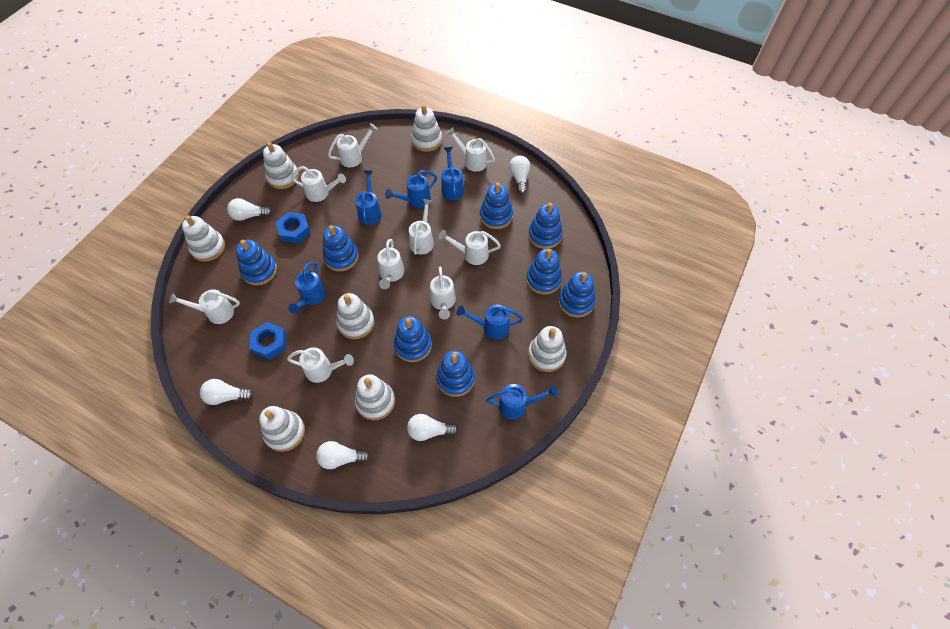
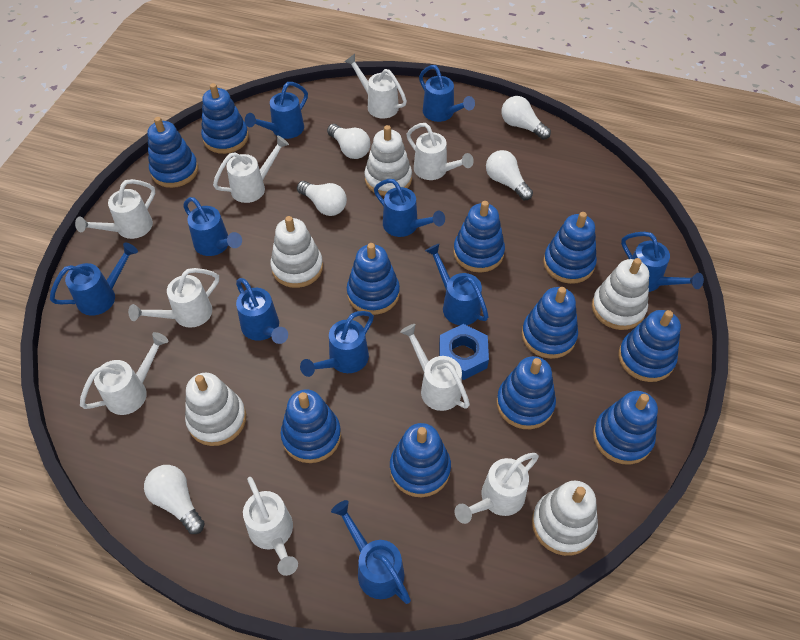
blue nut: 2 -> 1
blue stacking toy: 8 -> 11
blue watering can: 6 -> 10
white stacking toy: 7 -> 5

